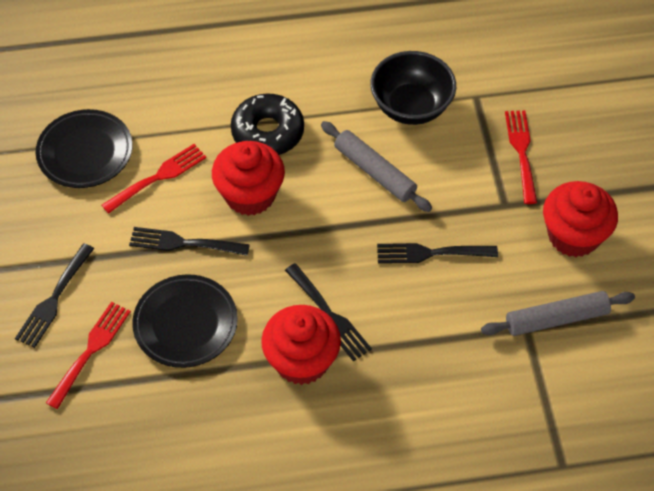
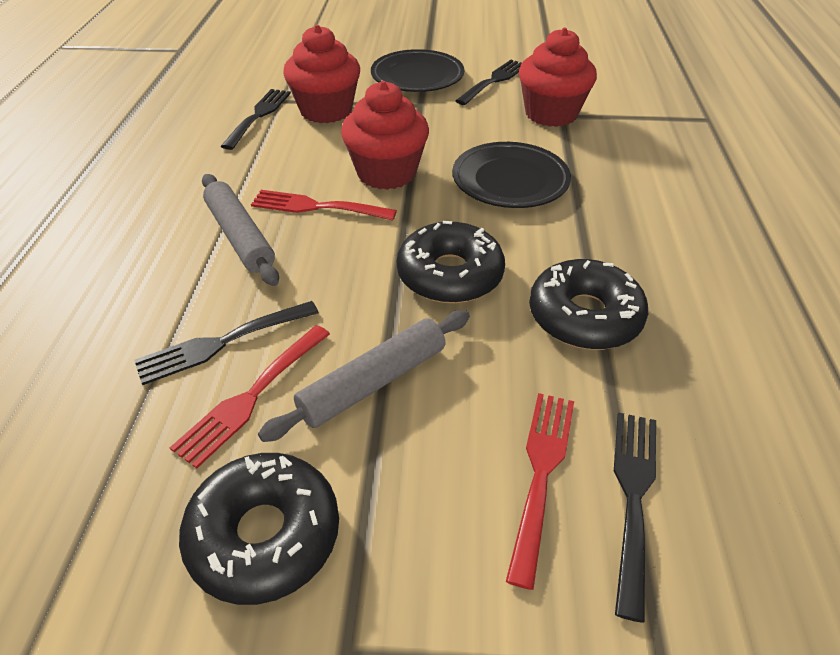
black bowl: 1 -> 0
black donut: 1 -> 3

